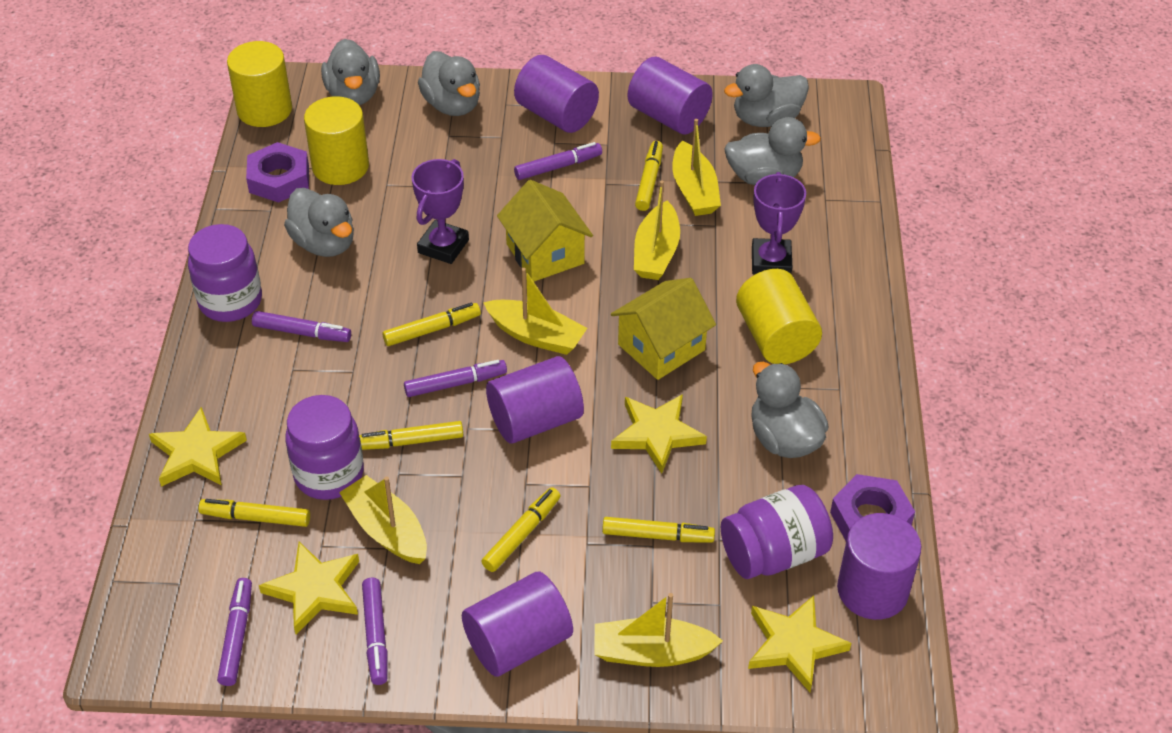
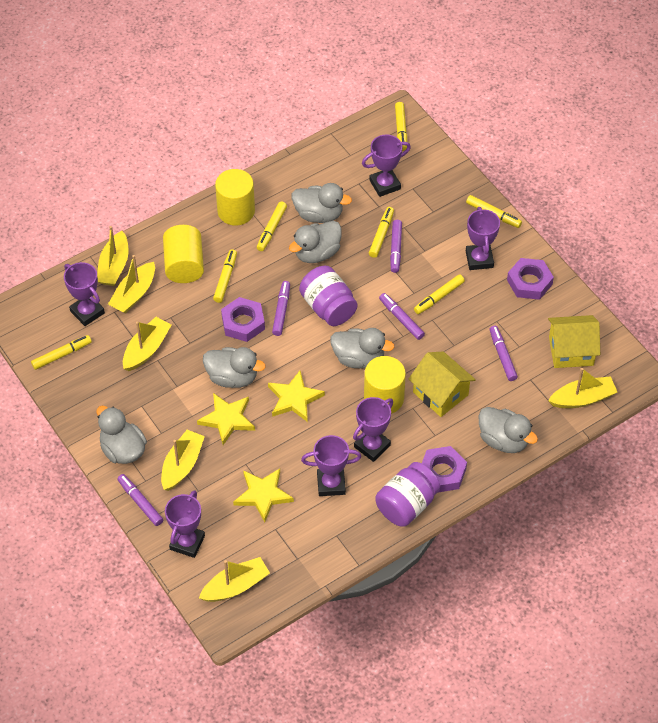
purple cylinder: 5 -> 0
purple jar: 3 -> 2
purple nut: 2 -> 3
purple trophy: 2 -> 6
yellow boat: 5 -> 6
yellow marker: 6 -> 7
yellow star: 4 -> 3

